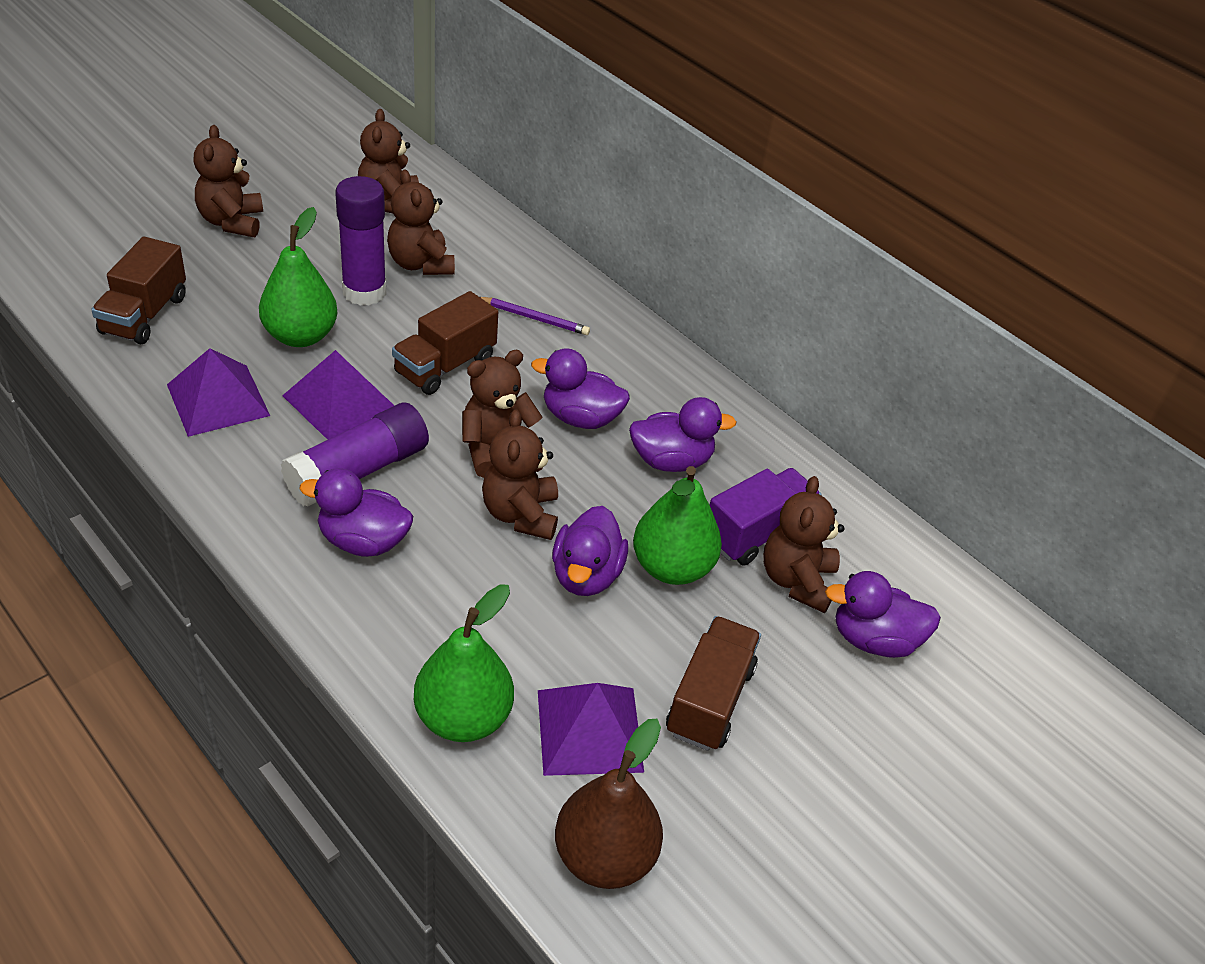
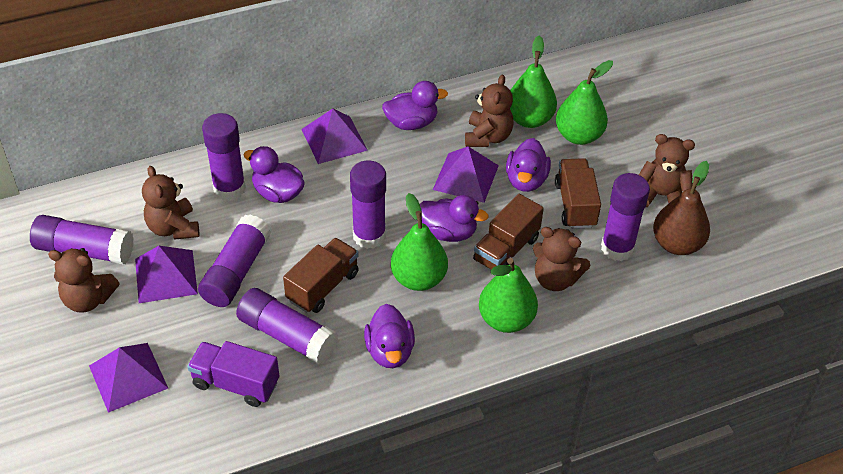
brown teddy bear: 6 -> 5
green pear: 3 -> 4
purple glue stick: 2 -> 6
purple pencil: 1 -> 0
purple pyramid: 3 -> 4

